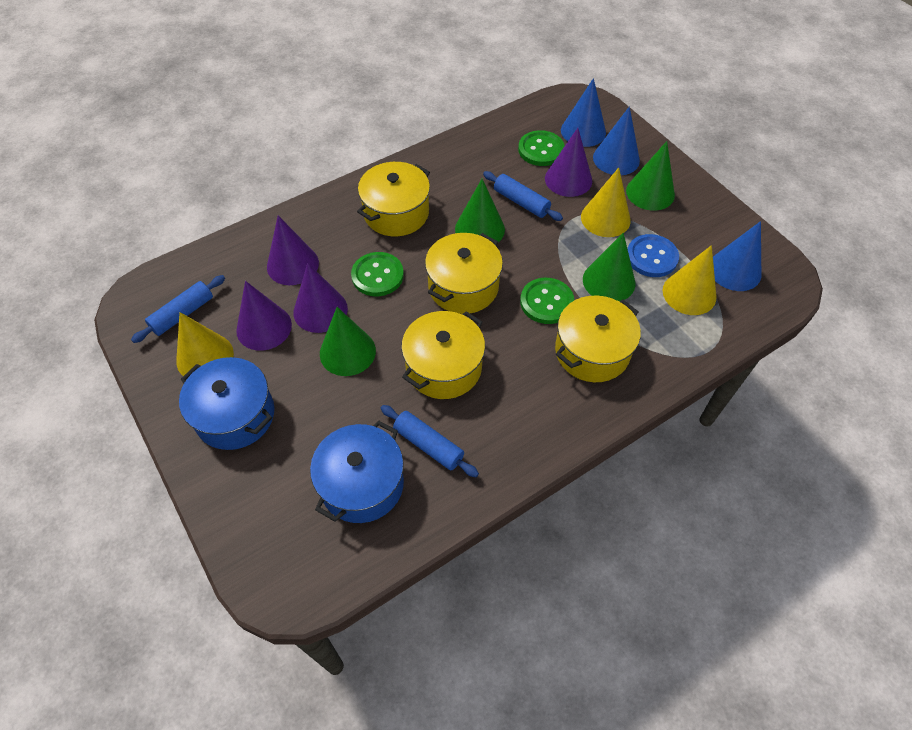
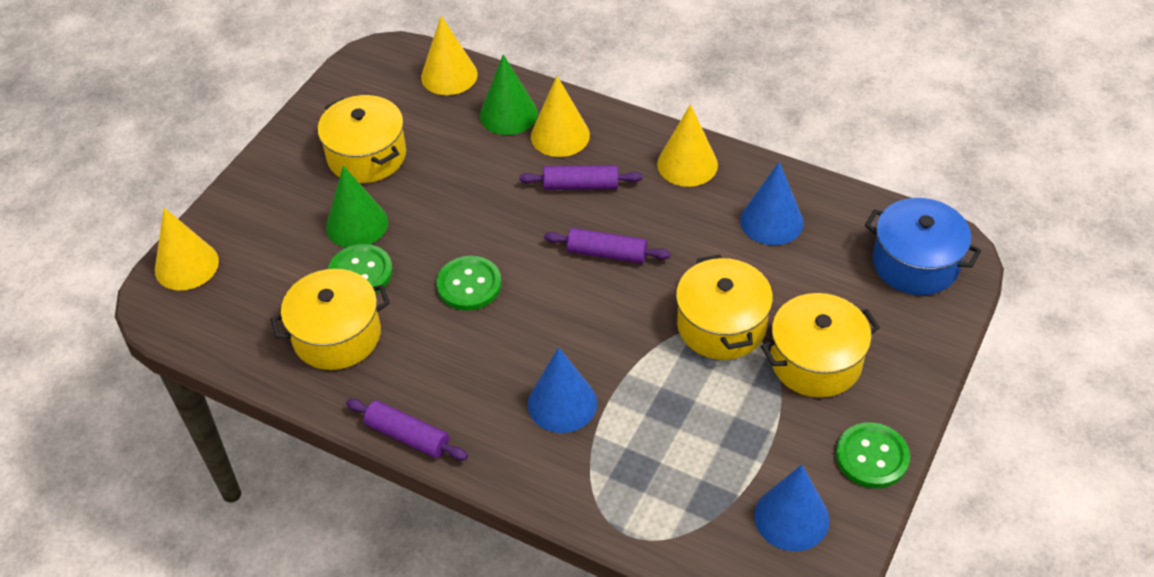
blue button: 1 -> 0
blue pot: 2 -> 1
blue rolling pin: 3 -> 0
green cone: 4 -> 2
purple cone: 4 -> 0
purple rolling pin: 0 -> 3
yellow cone: 3 -> 4

